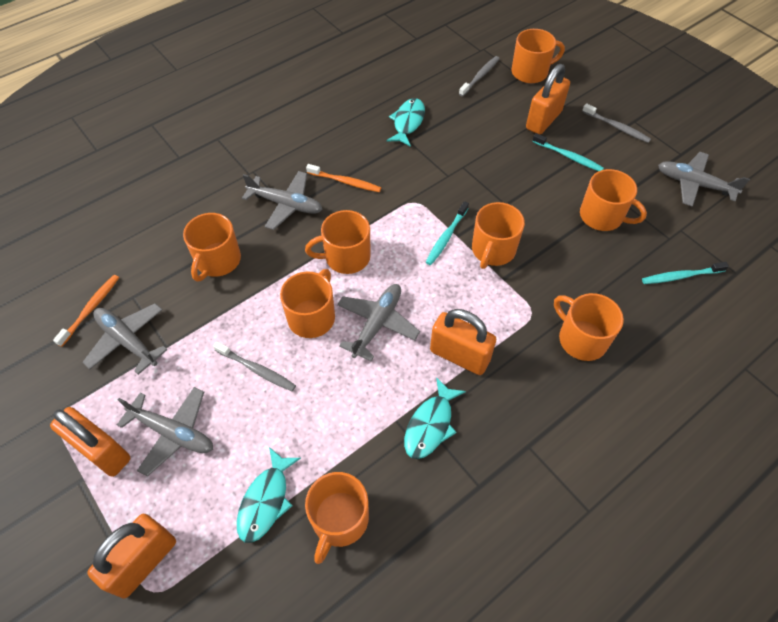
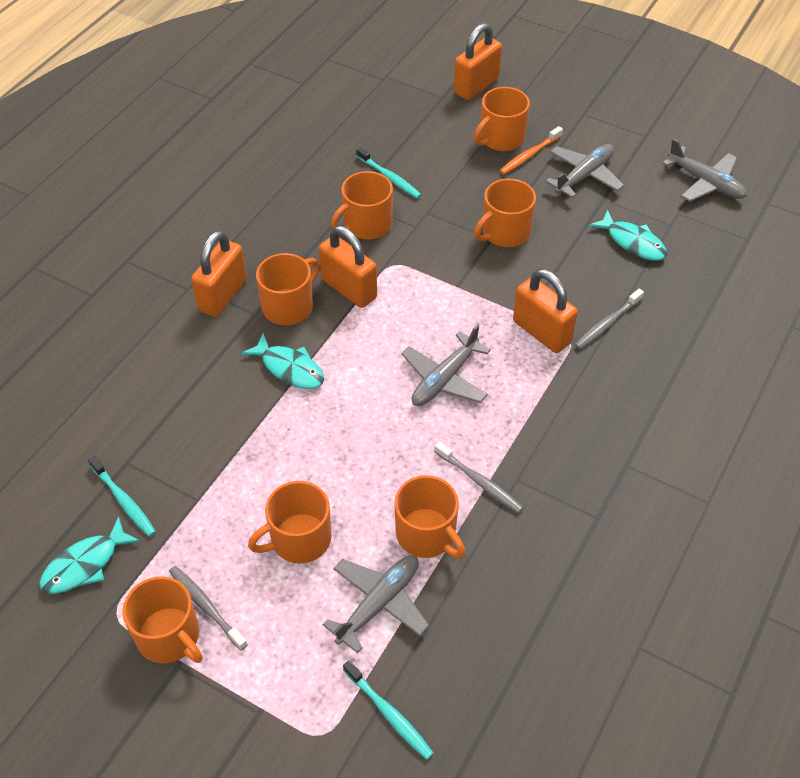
grey plane: 5 -> 4
orange mug: 8 -> 7
orange toothbrush: 2 -> 1

